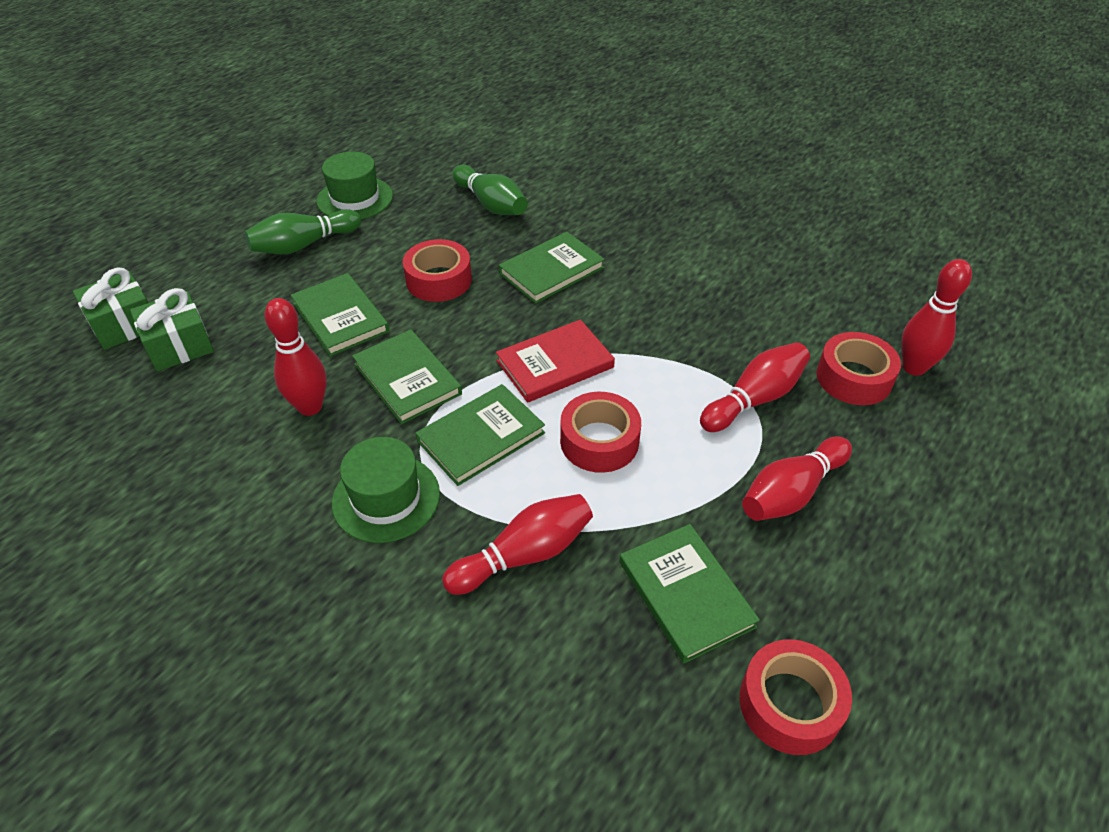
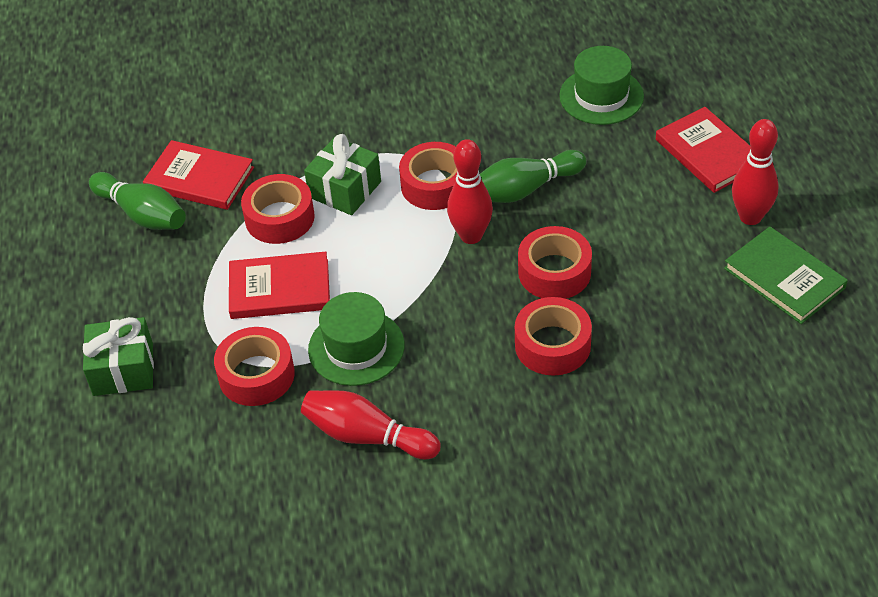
green book: 5 -> 1
red book: 1 -> 3
red bowling pin: 5 -> 3
red tape: 4 -> 5

